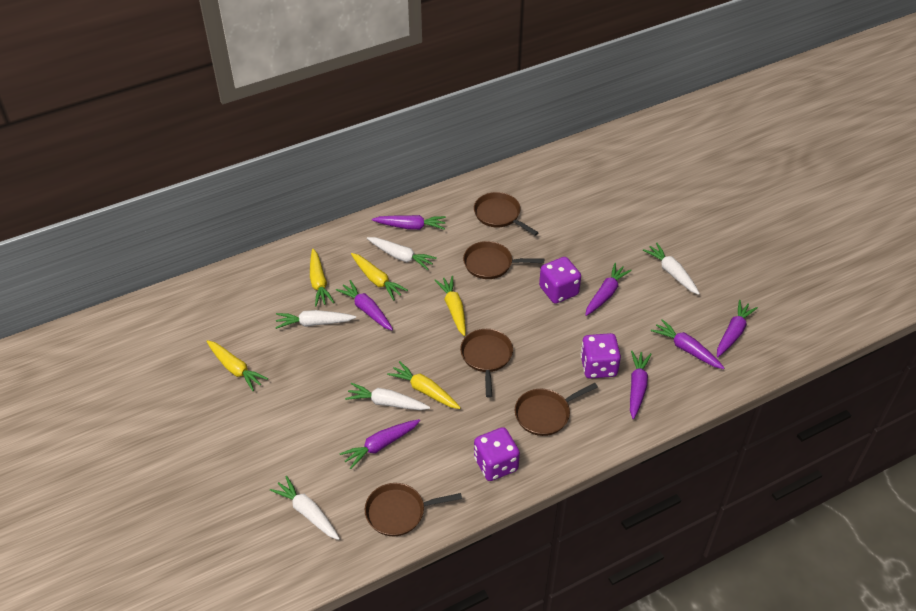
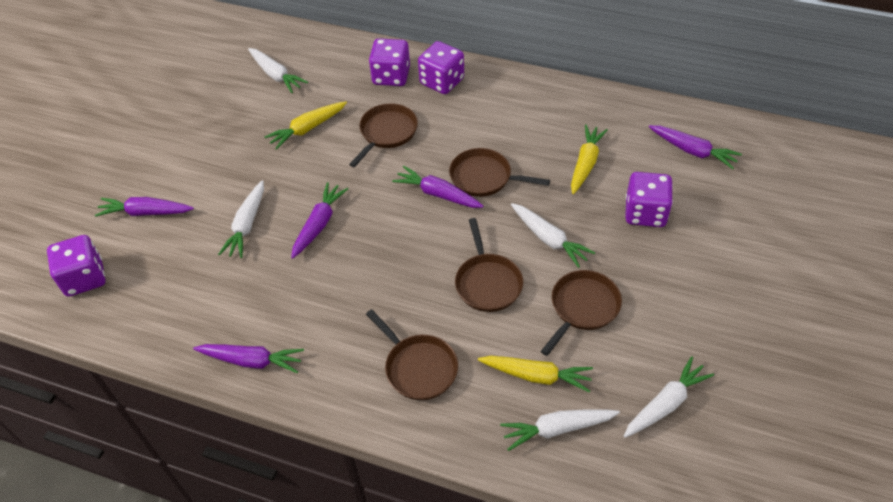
purple carrot: 7 -> 5
purple dice: 3 -> 4
yellow carrot: 5 -> 3

